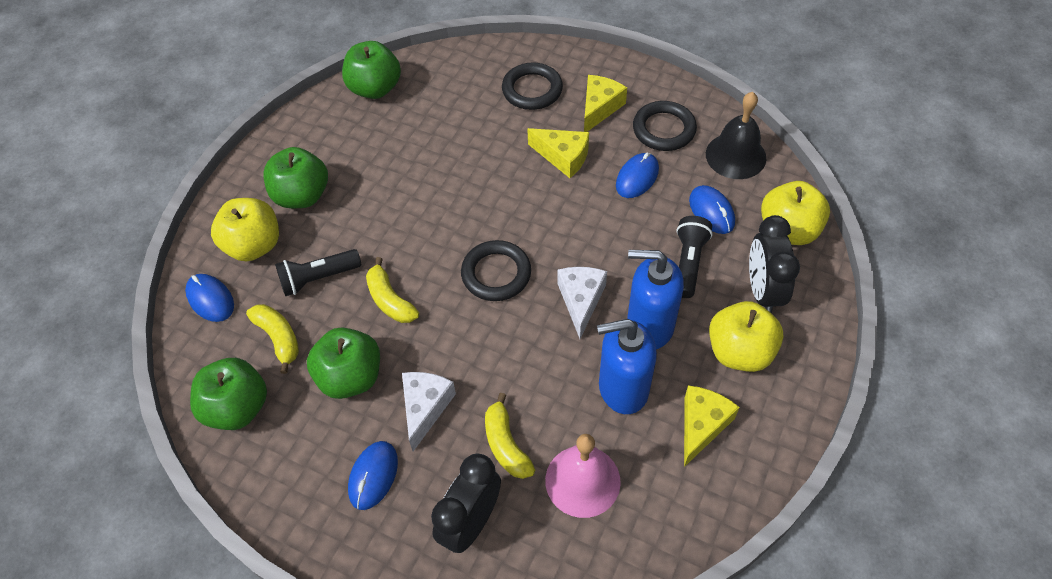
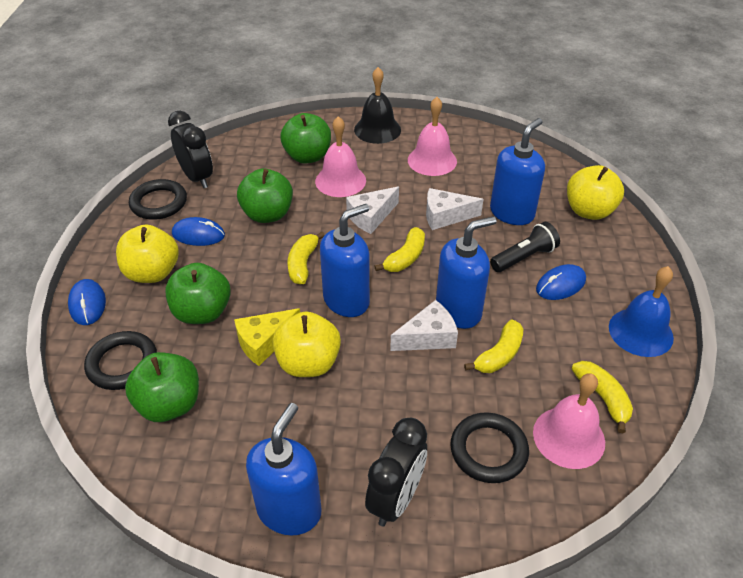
black flashlight: 2 -> 1
blue bell: 0 -> 1
blue mouse: 4 -> 3
blue soap dispenser: 2 -> 4
pink bell: 1 -> 3
white cheese: 2 -> 3
yellow banana: 3 -> 4
yellow cheese: 3 -> 1

